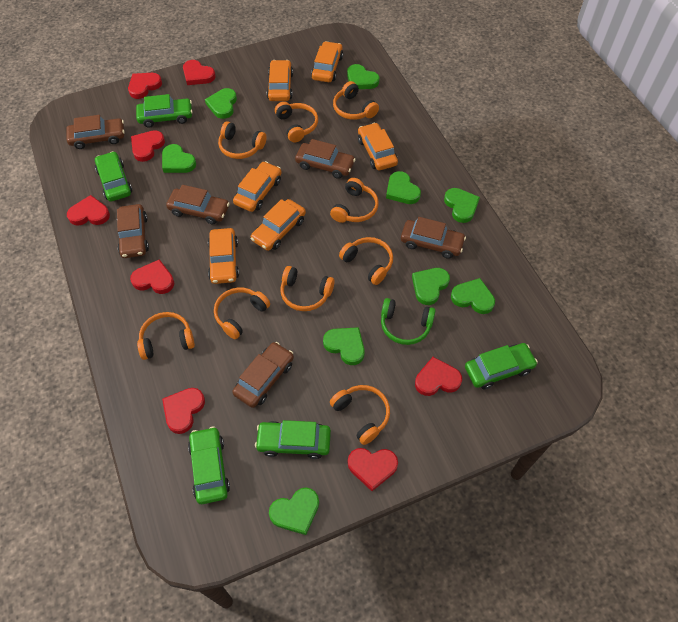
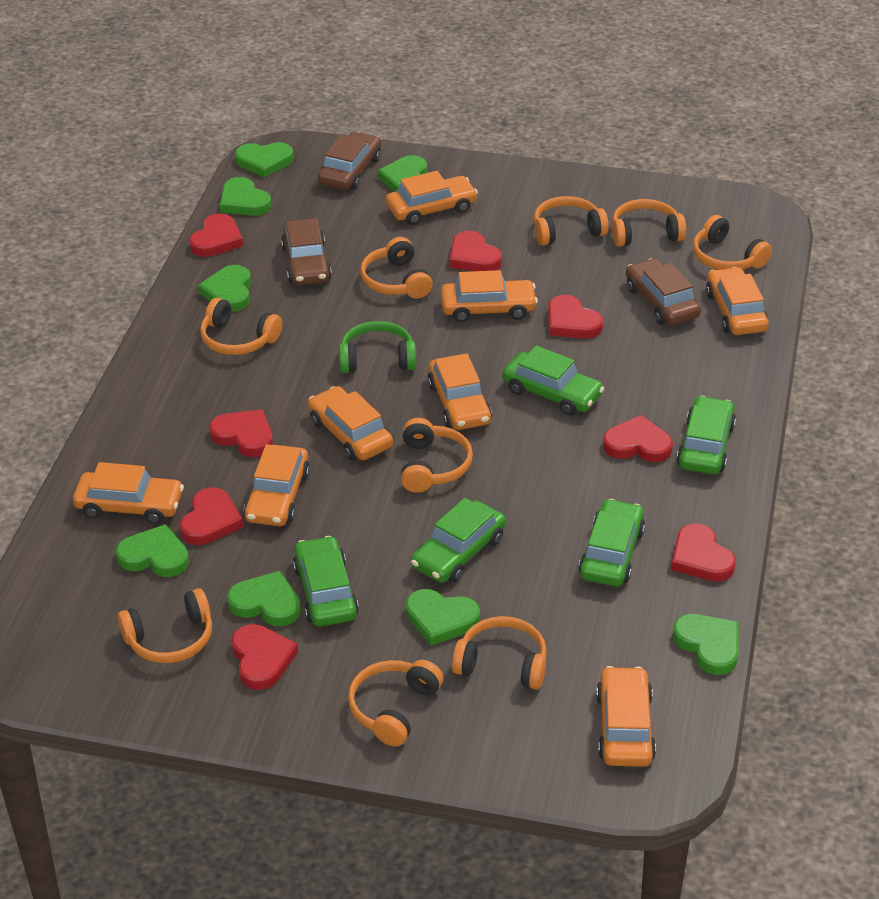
brown car: 6 -> 3
green heart: 9 -> 8
orange car: 6 -> 8

